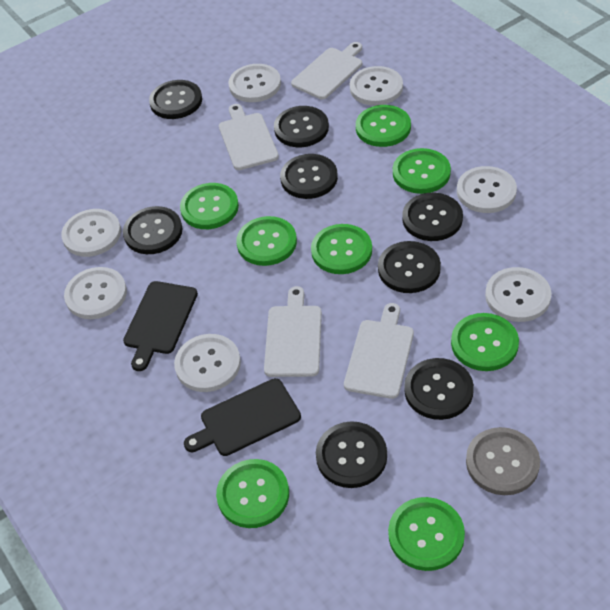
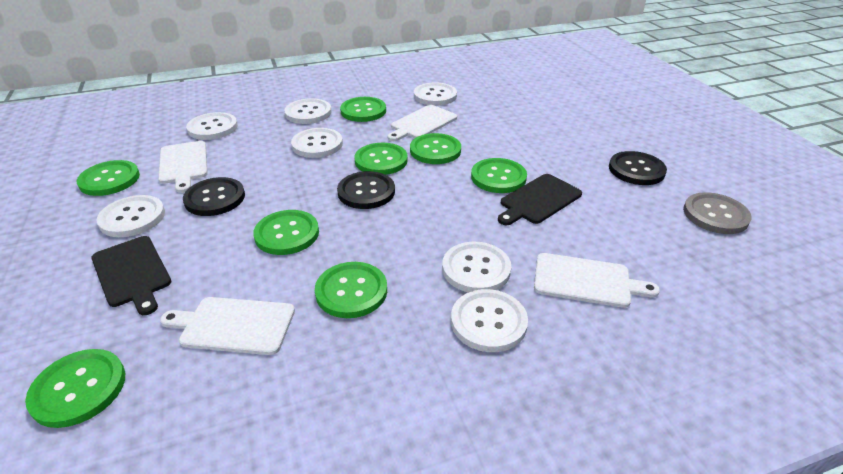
black button: 8 -> 3

